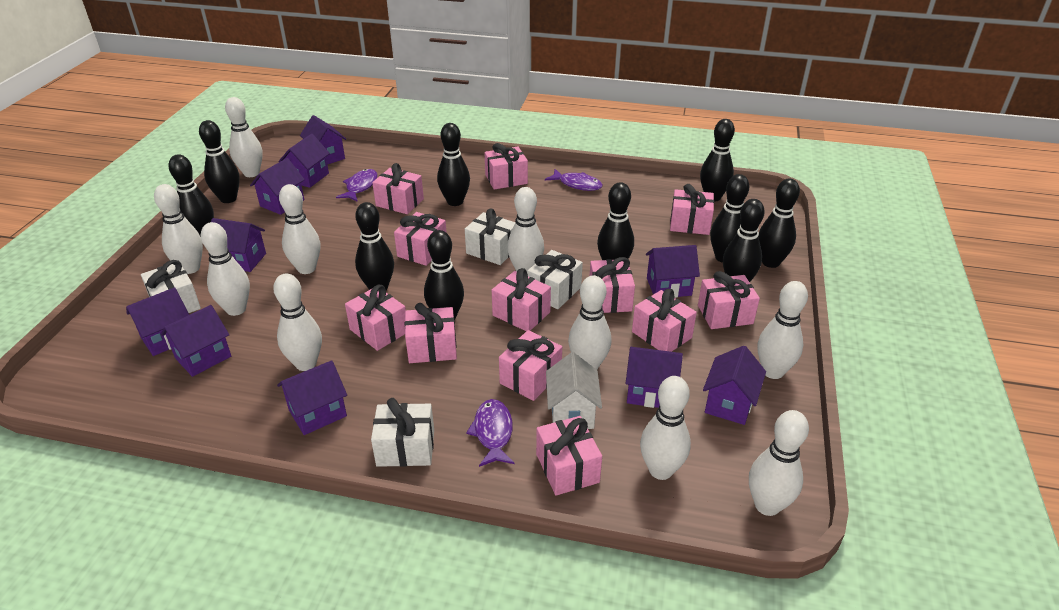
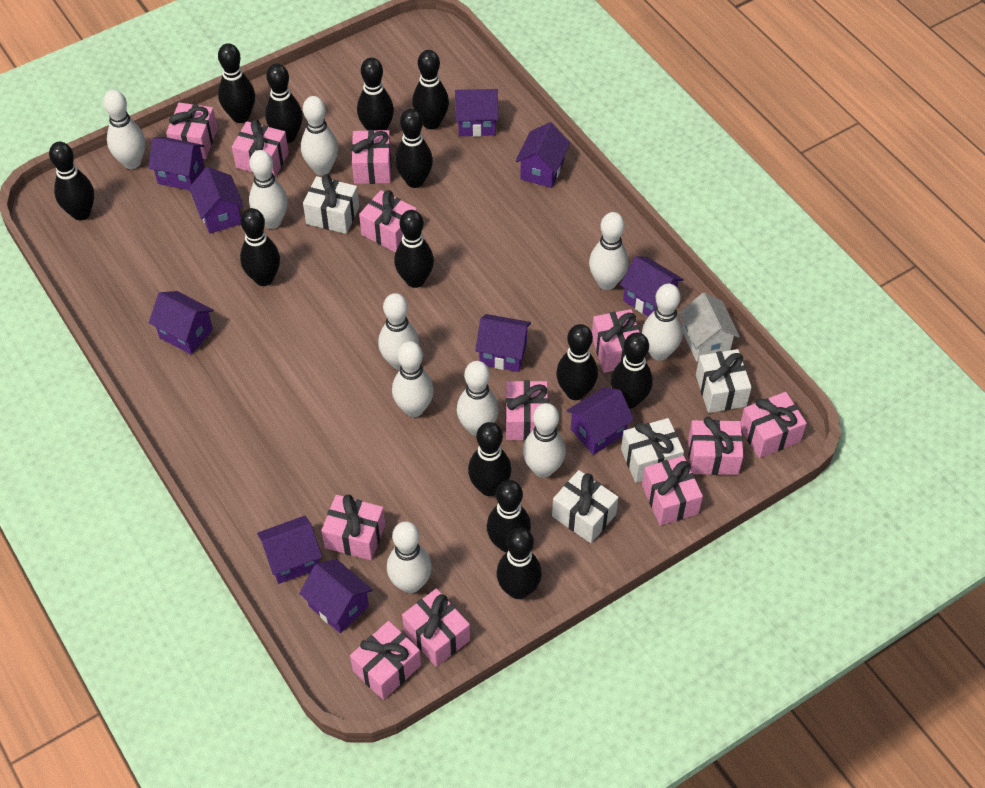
black bowling pin: 10 -> 13
purple fish: 3 -> 0

